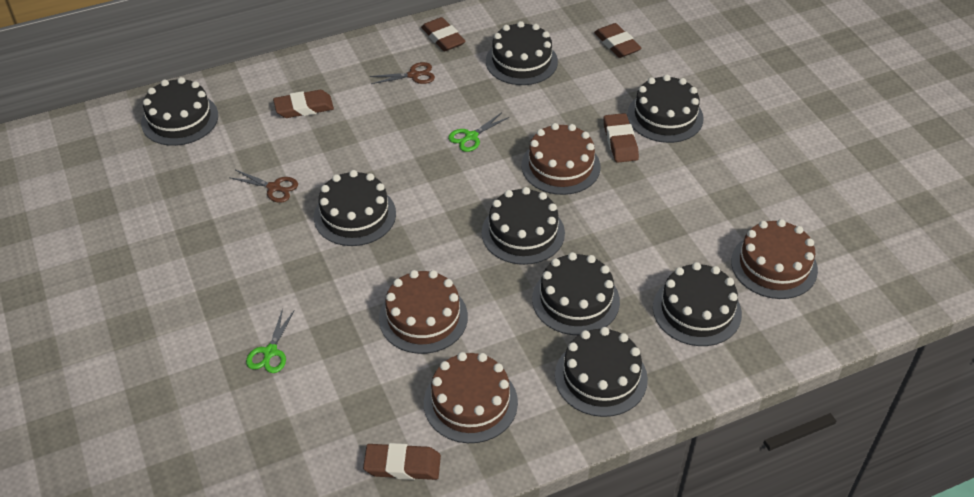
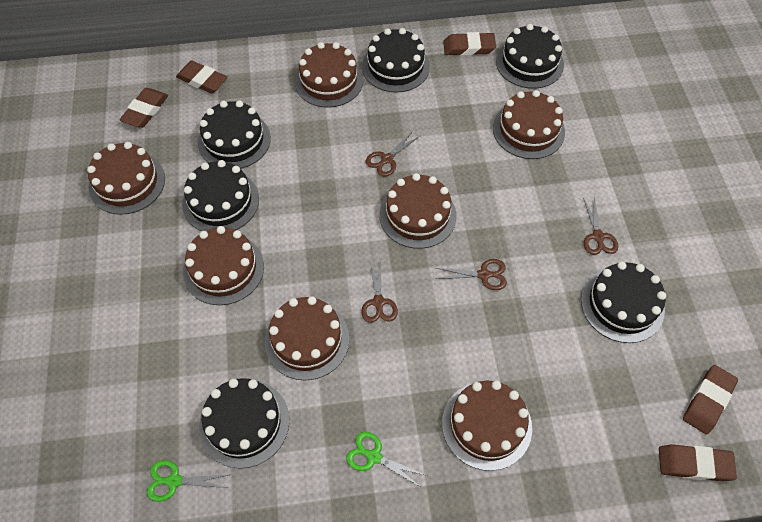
black cake: 8 -> 6
brown cake: 4 -> 7
brown scissors: 2 -> 4

